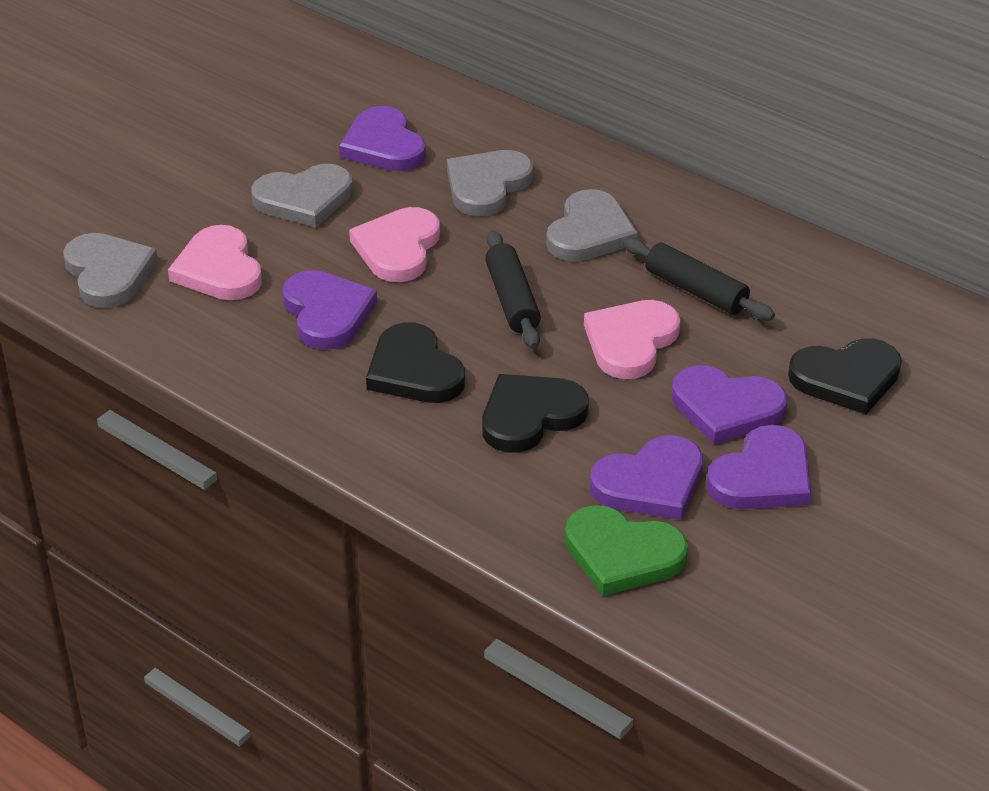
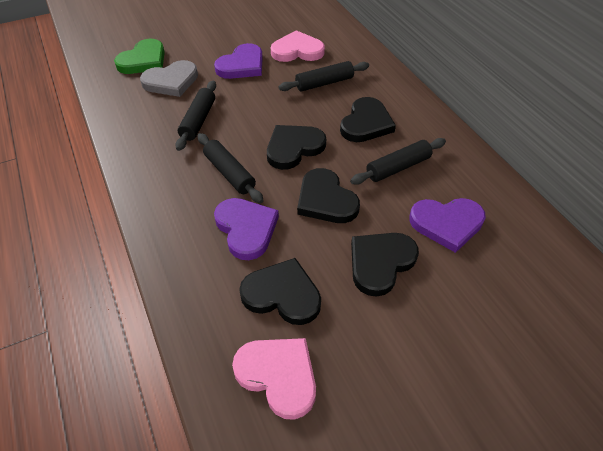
black heart: 3 -> 5
black rolling pin: 2 -> 4
grey heart: 4 -> 1
pink heart: 3 -> 2
purple heart: 5 -> 3

